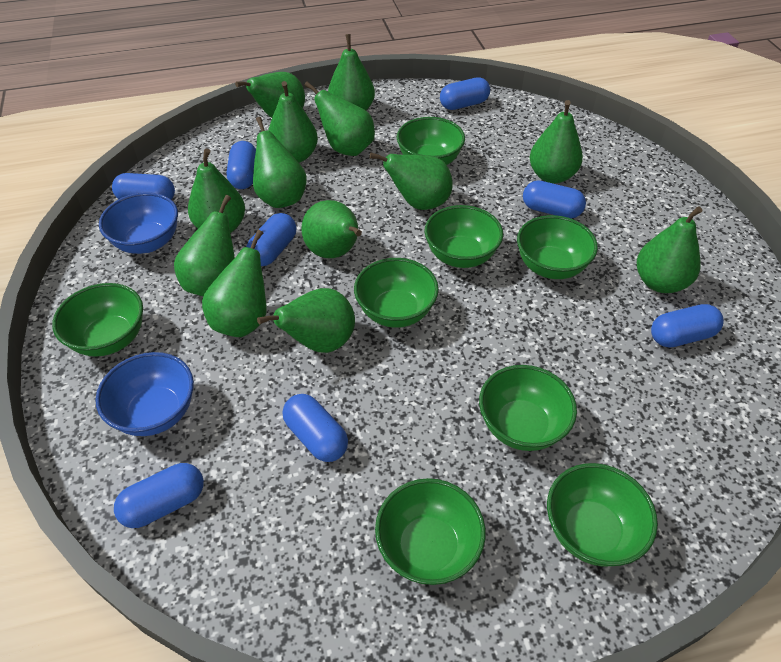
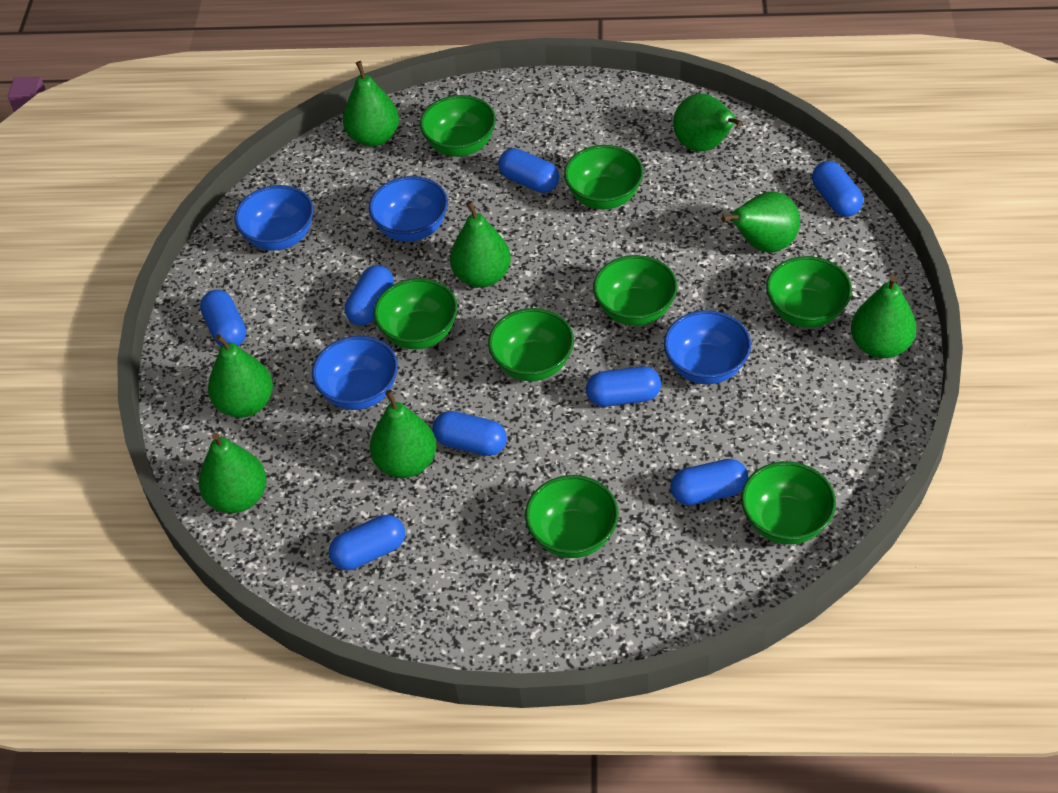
blue bowl: 2 -> 4
green pear: 13 -> 8

